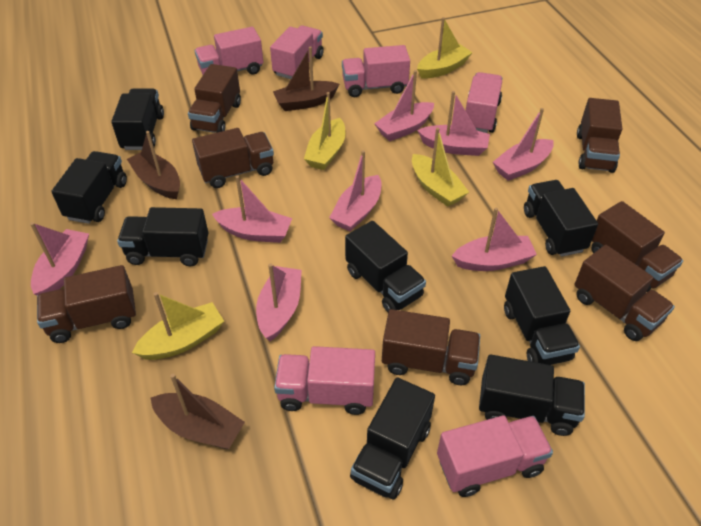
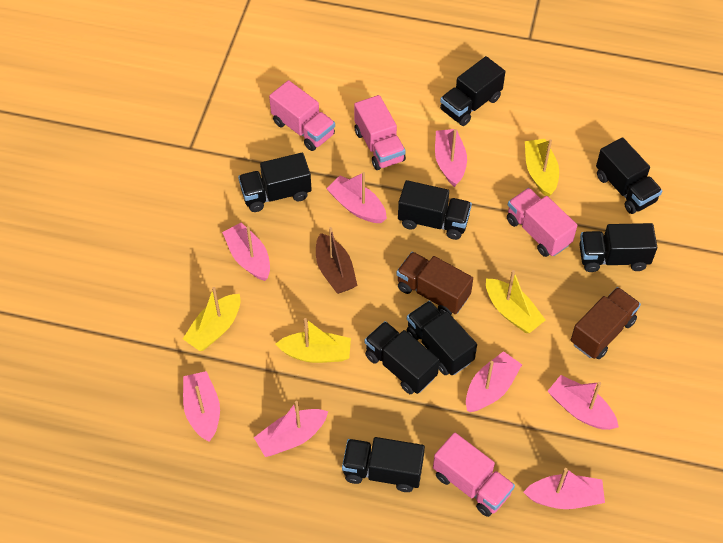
brown boat: 3 -> 1
brown truck: 7 -> 2
pink truck: 6 -> 4

